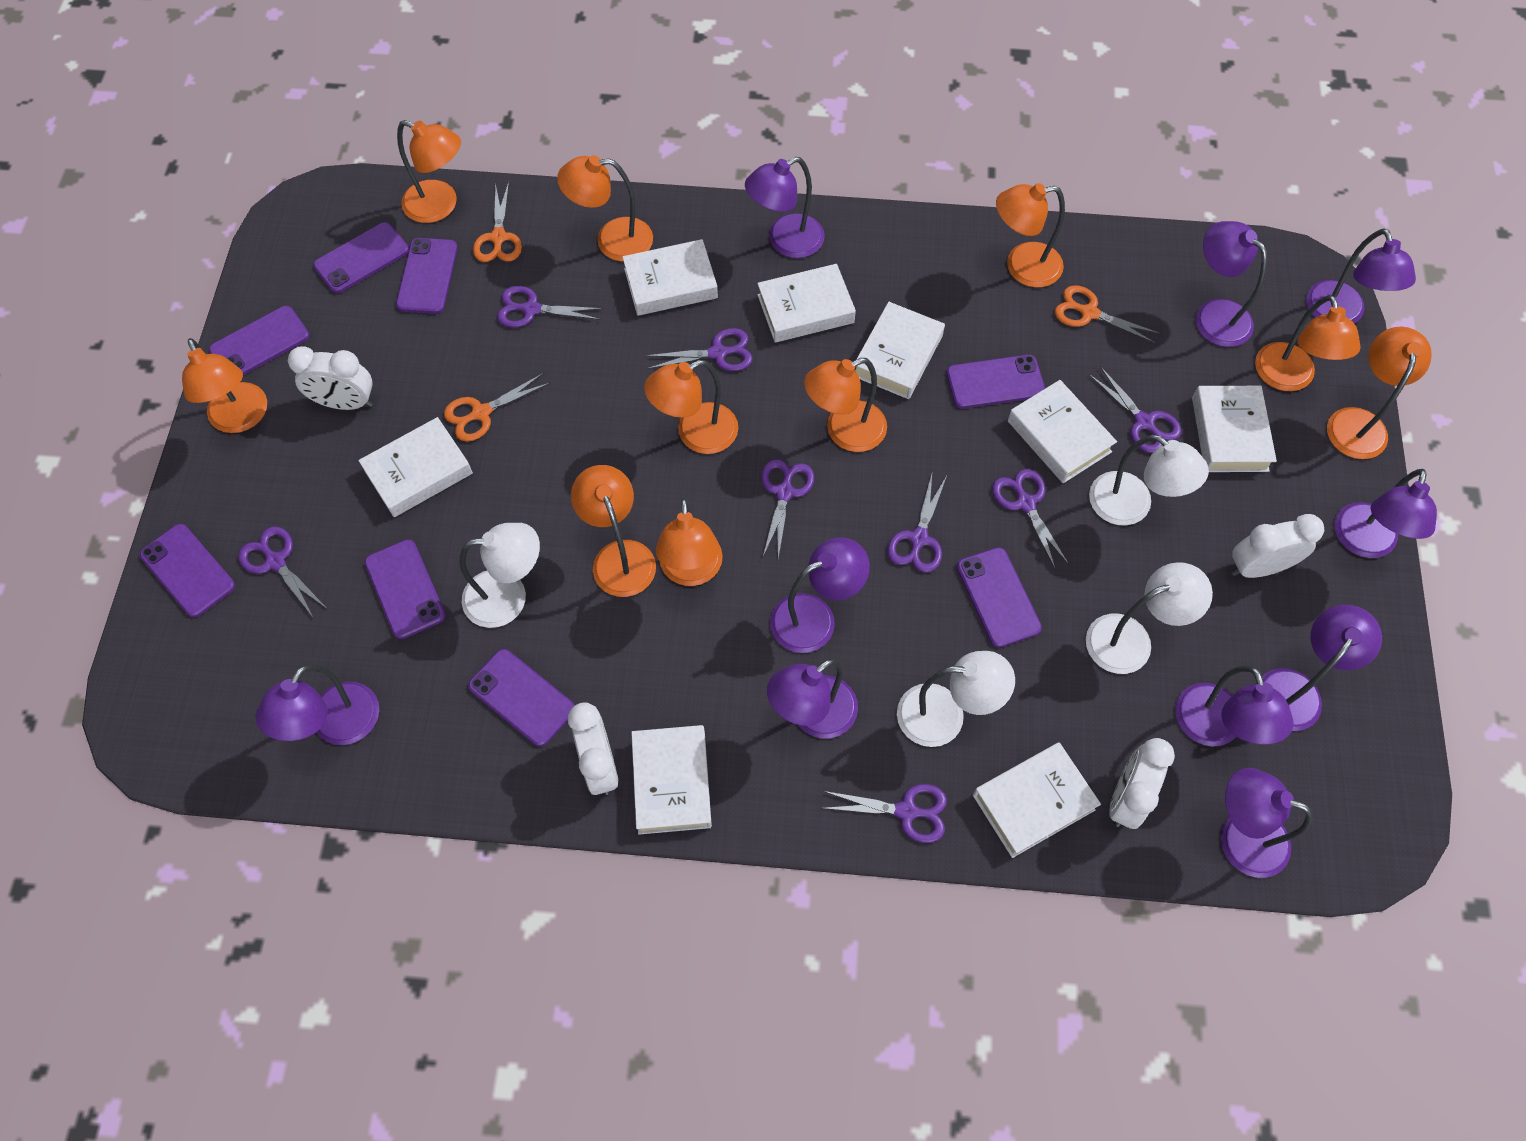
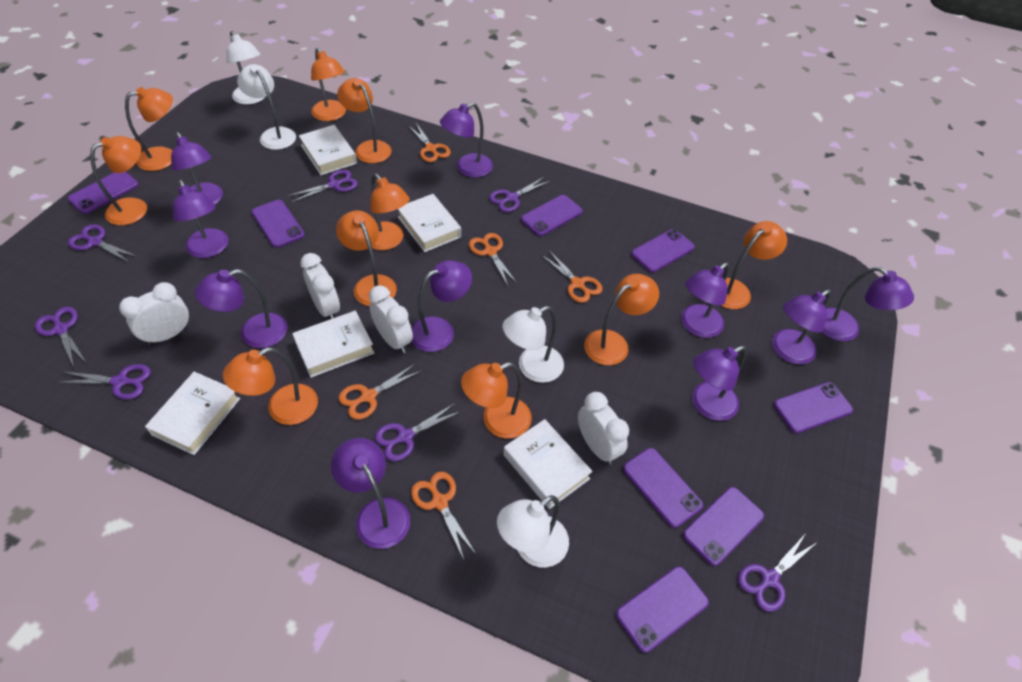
orange scissors: 3 -> 5
purple scissors: 8 -> 7
white book: 8 -> 5

